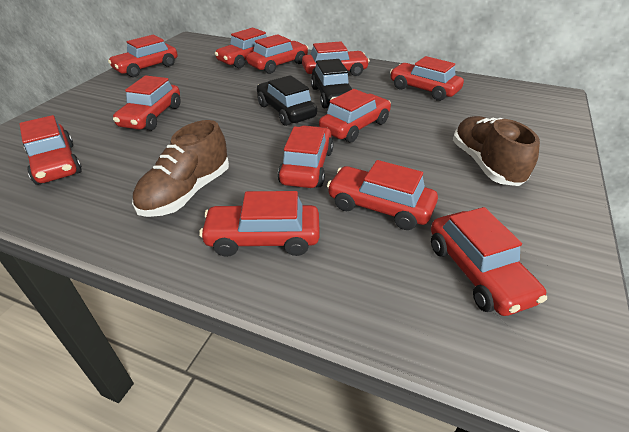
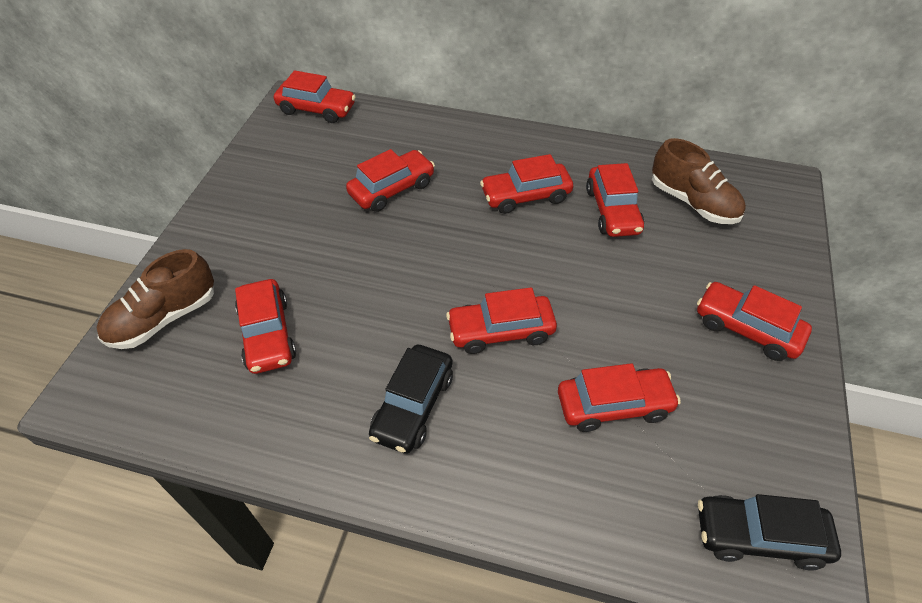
red car: 12 -> 8

